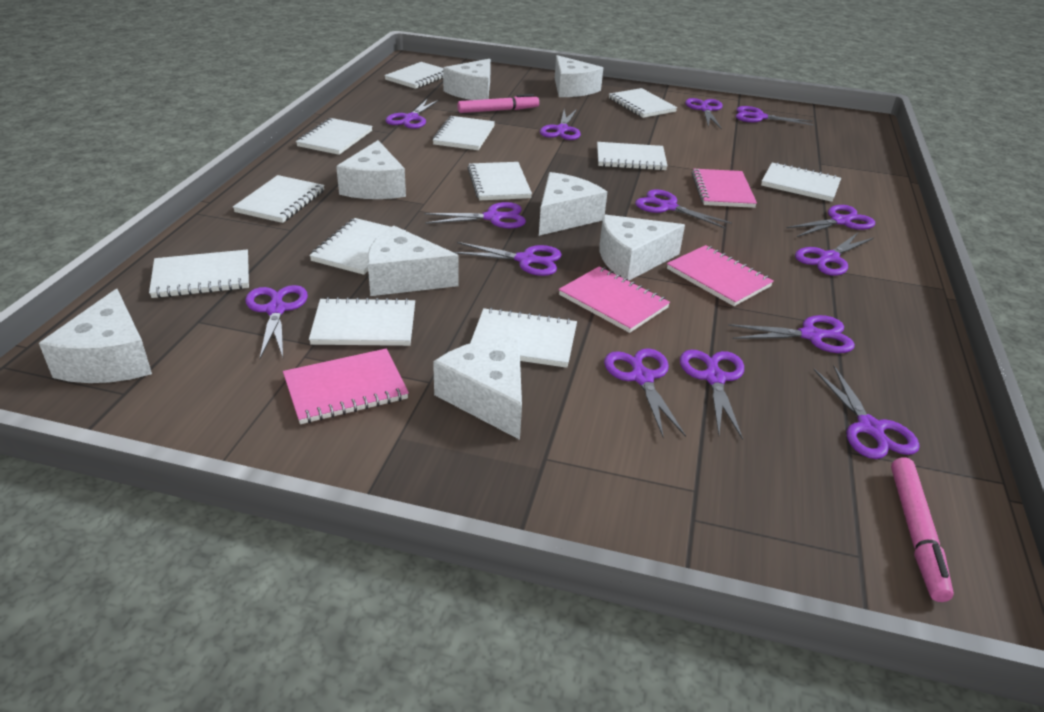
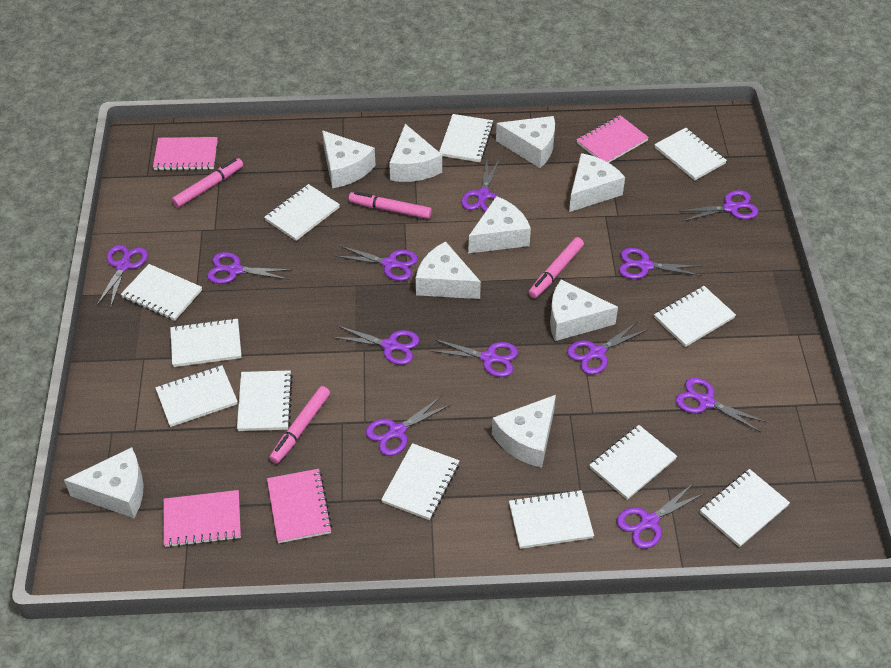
pink marker: 2 -> 4
purple scissors: 14 -> 12
white cheese: 8 -> 9

